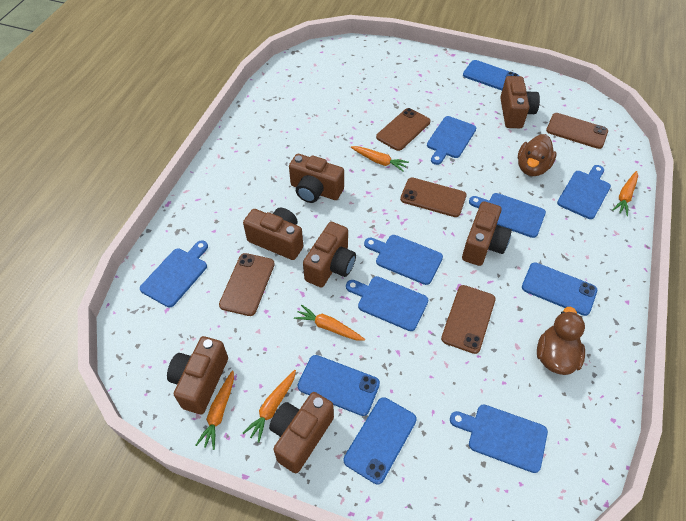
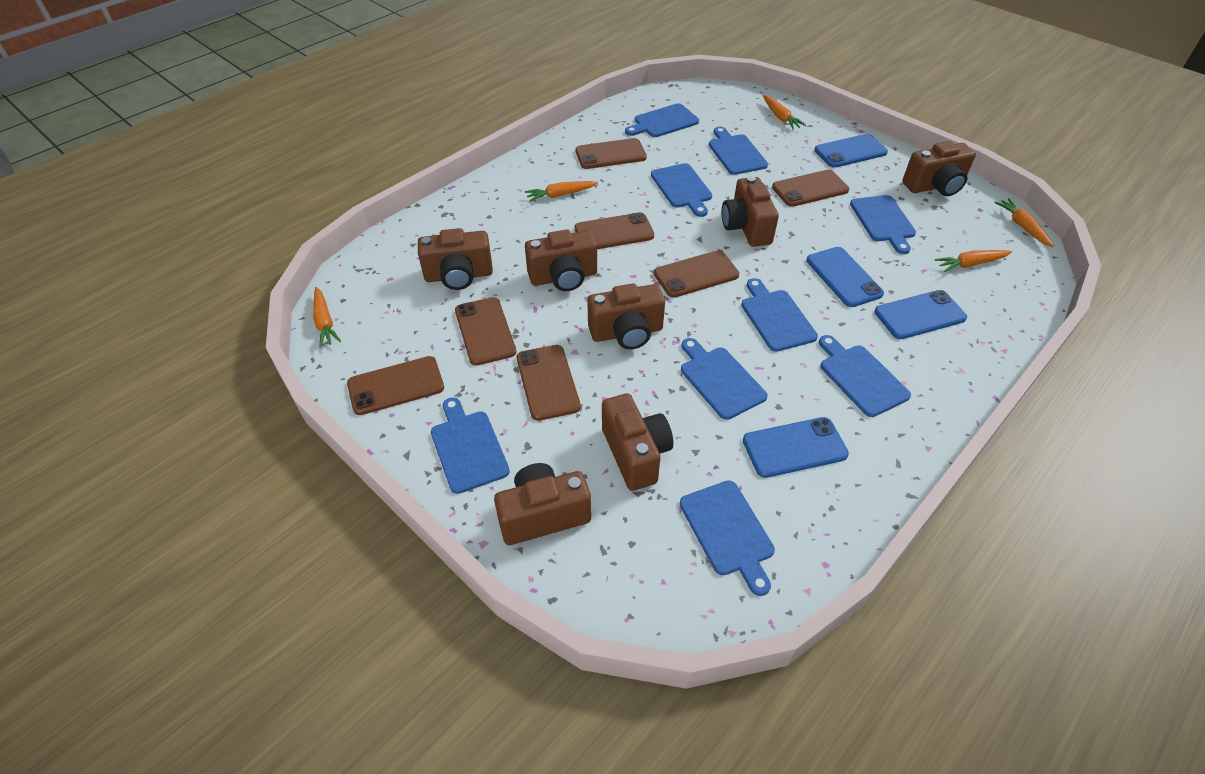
blue cutting board: 7 -> 9
brown duck: 2 -> 0
brown phone: 5 -> 7

